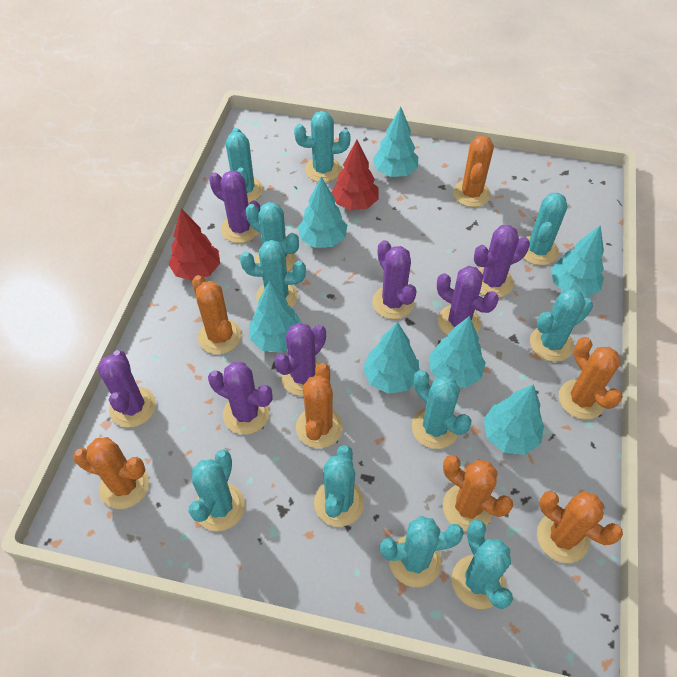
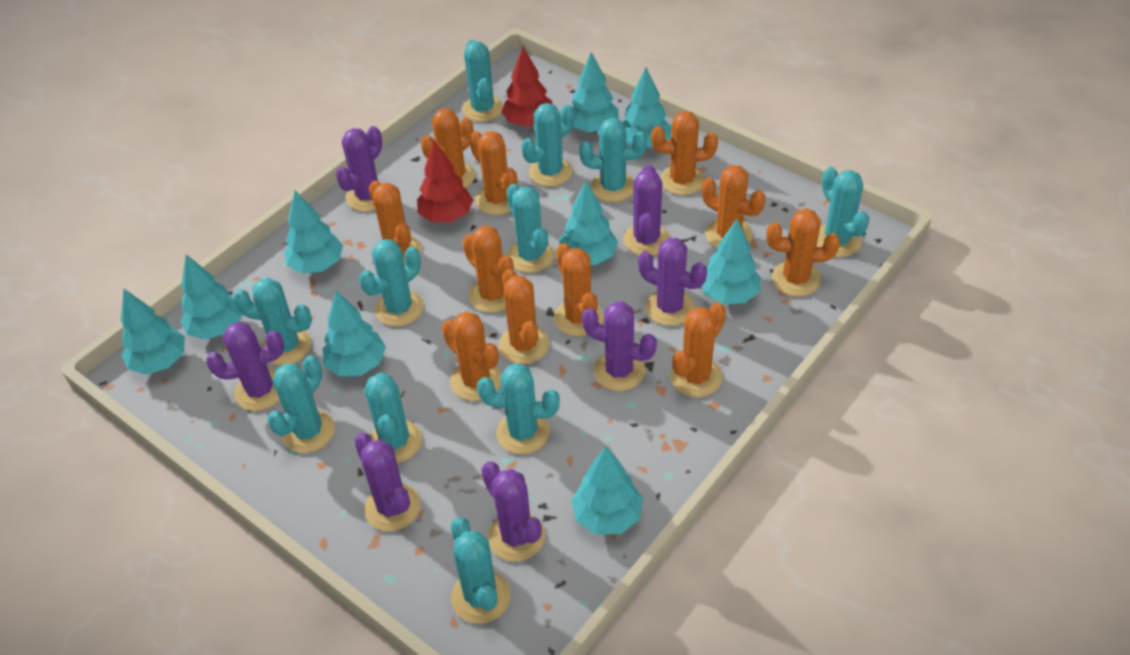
orange cactus: 7 -> 11
turquoise tree: 7 -> 9

